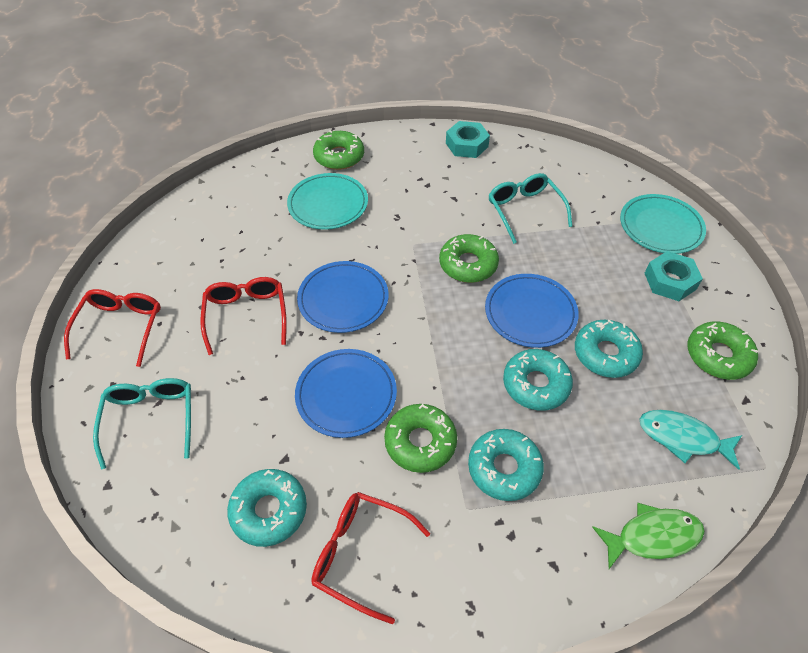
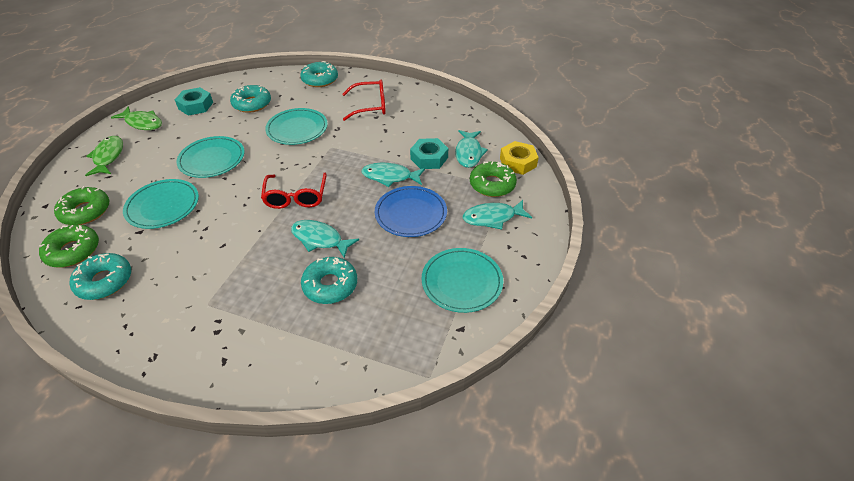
blue plate: 3 -> 1
green donut: 4 -> 3
green fish: 1 -> 2
red glasses: 3 -> 2
turquoise fish: 1 -> 4
turquoise glasses: 2 -> 0
turquoise plate: 2 -> 4
yellow nut: 0 -> 1

